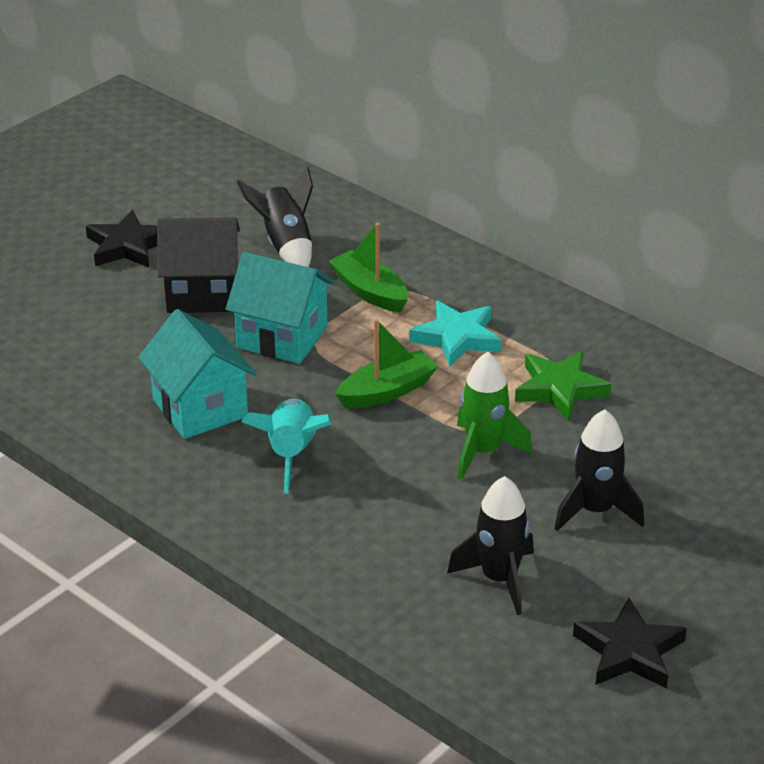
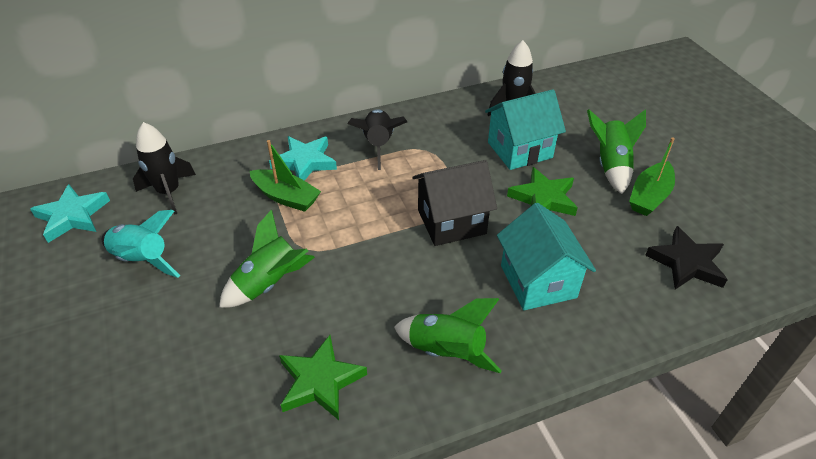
black star: 2 -> 1
green rocket: 1 -> 3
green star: 1 -> 2
turquoise star: 1 -> 2

